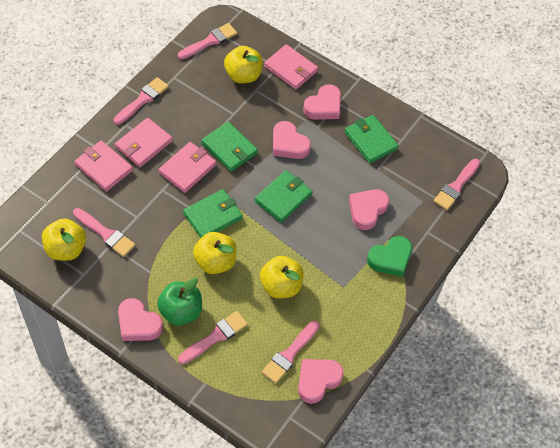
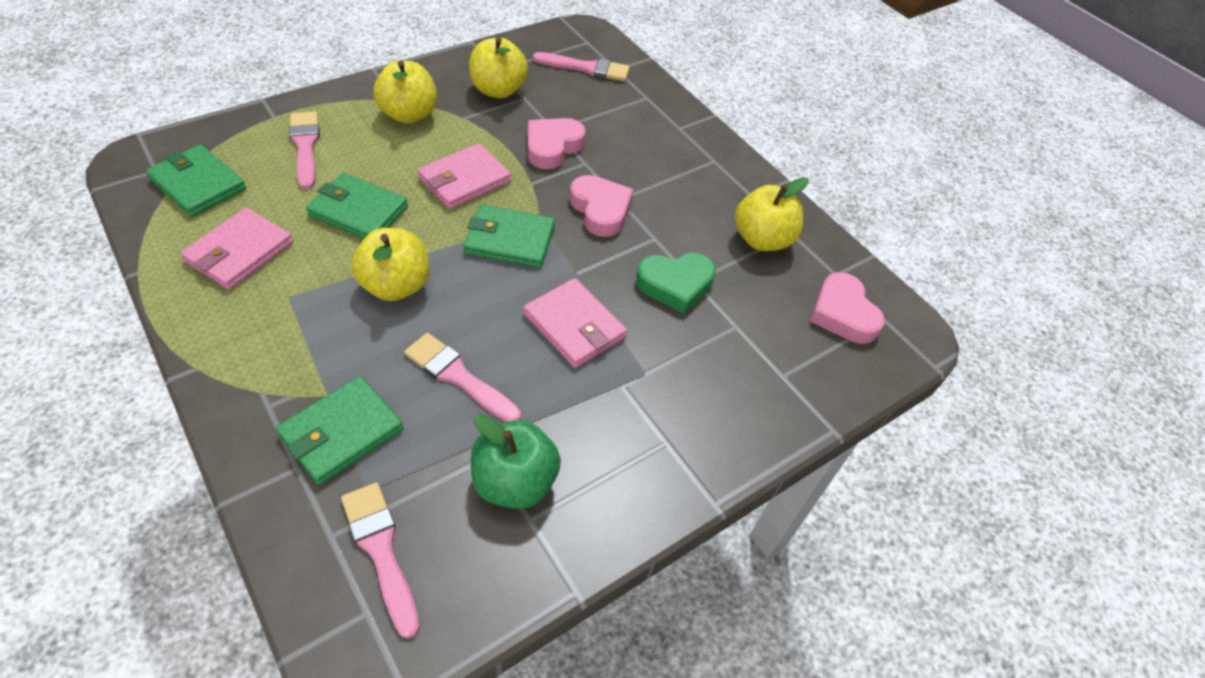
pink brush: 6 -> 4
pink heart: 5 -> 3
pink wallet: 4 -> 3

